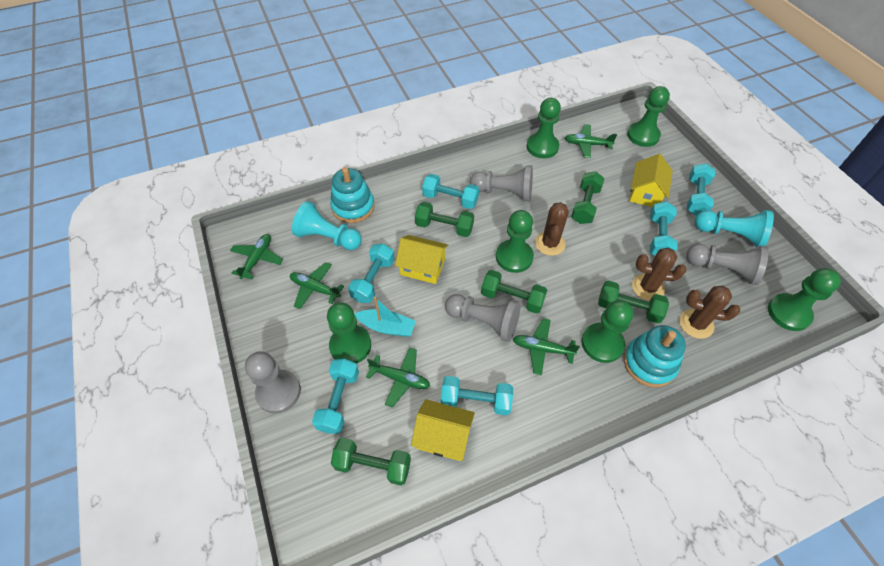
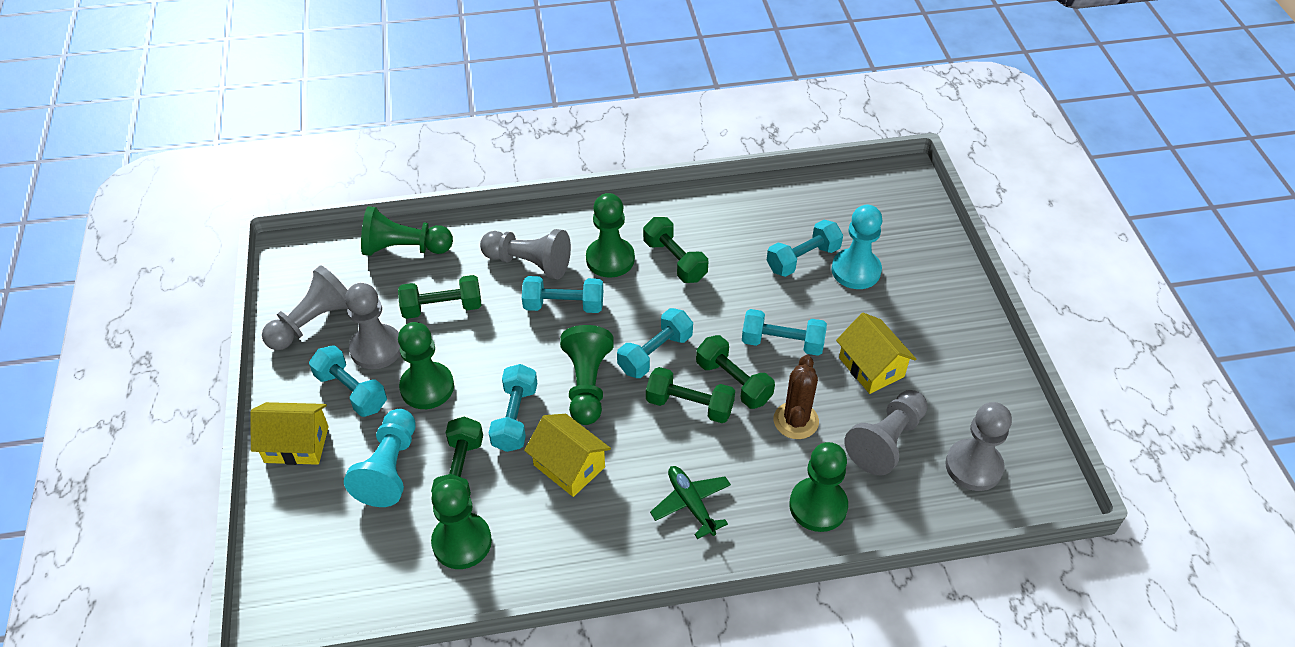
brown cactus: 3 -> 1
green plane: 5 -> 1
grey pawn: 4 -> 5
turquoise boat: 1 -> 0
turquoise stacking toy: 2 -> 0

